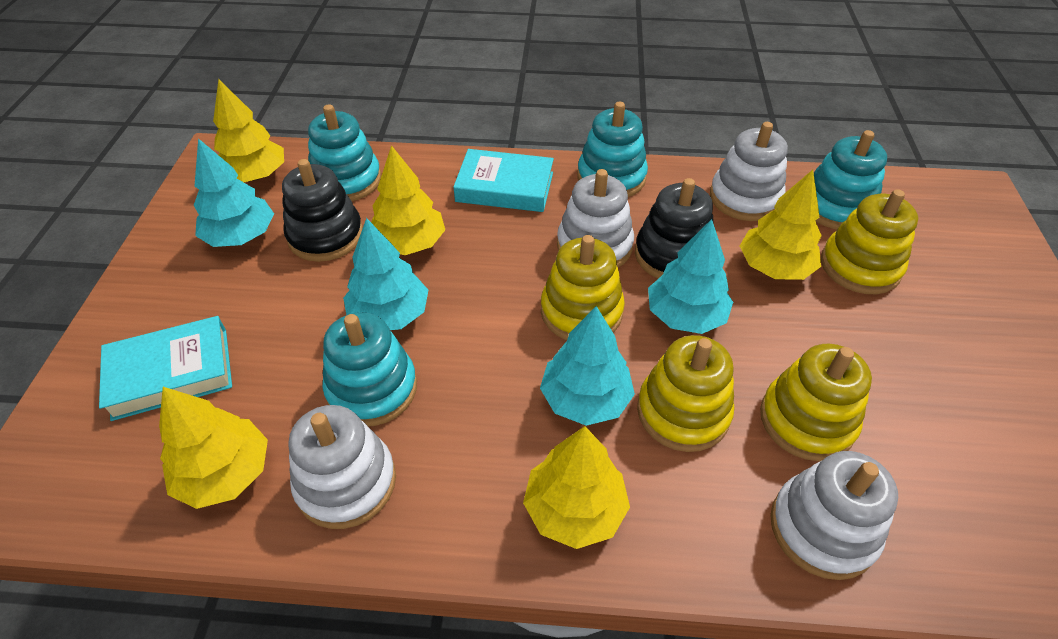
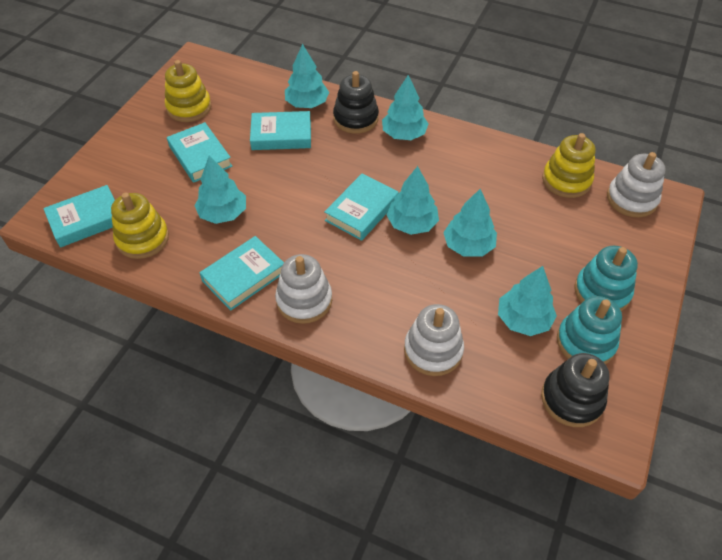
turquoise book: 2 -> 5
turquoise stacking toy: 4 -> 2
turquoise tree: 4 -> 6
white stacking toy: 4 -> 3
yellow stacking toy: 4 -> 3
yellow tree: 5 -> 0

